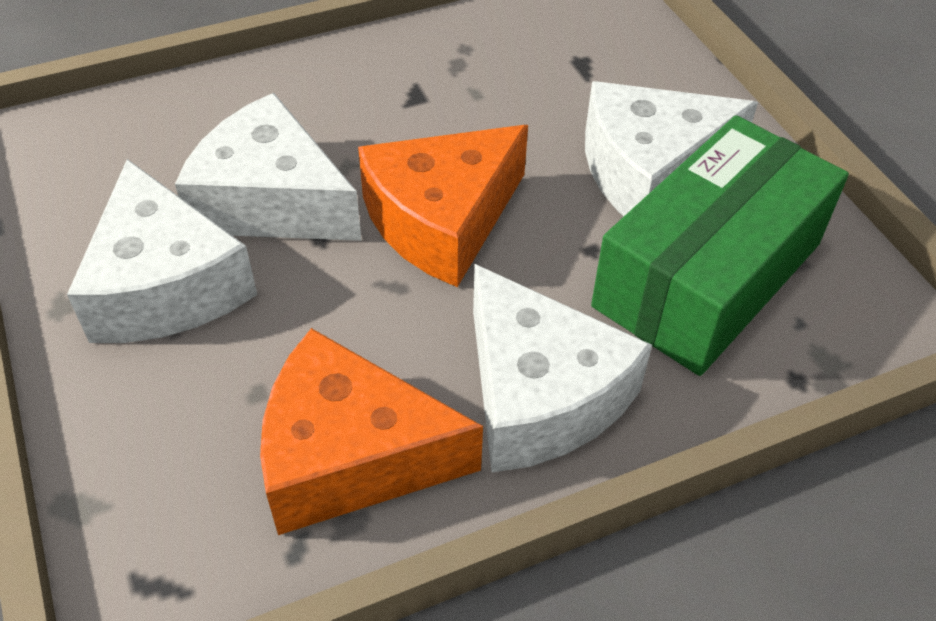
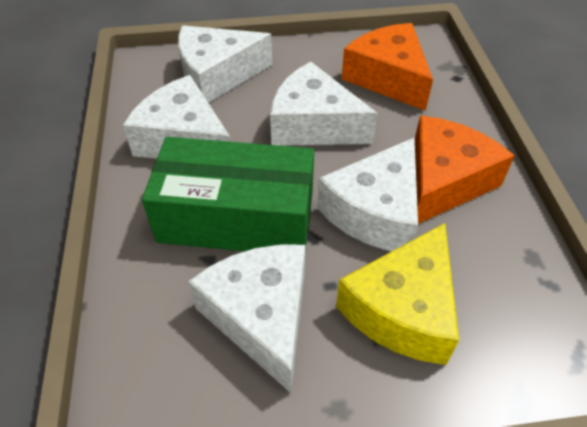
white cheese: 4 -> 5
yellow cheese: 0 -> 1

